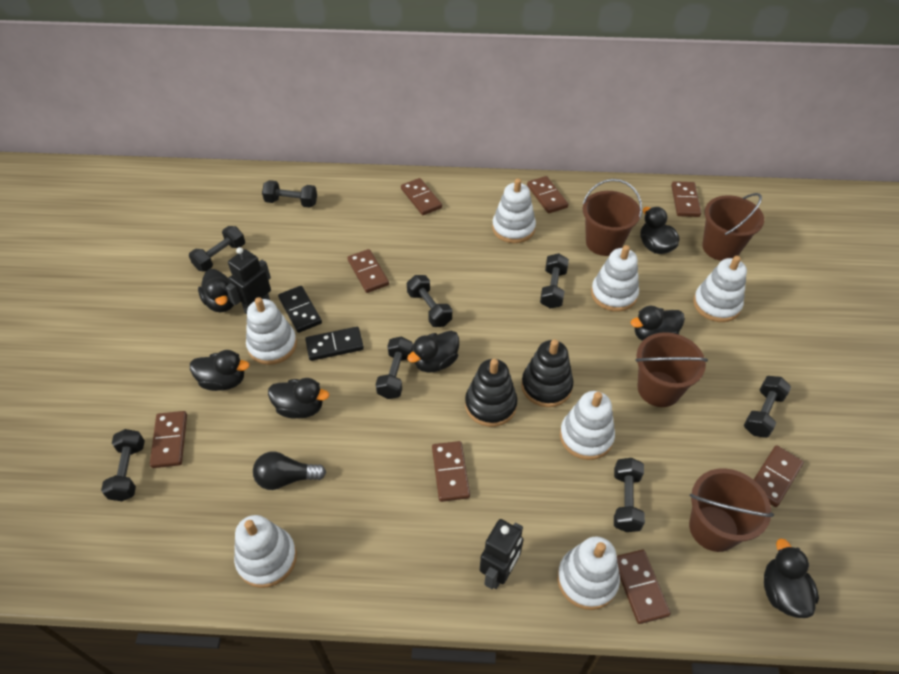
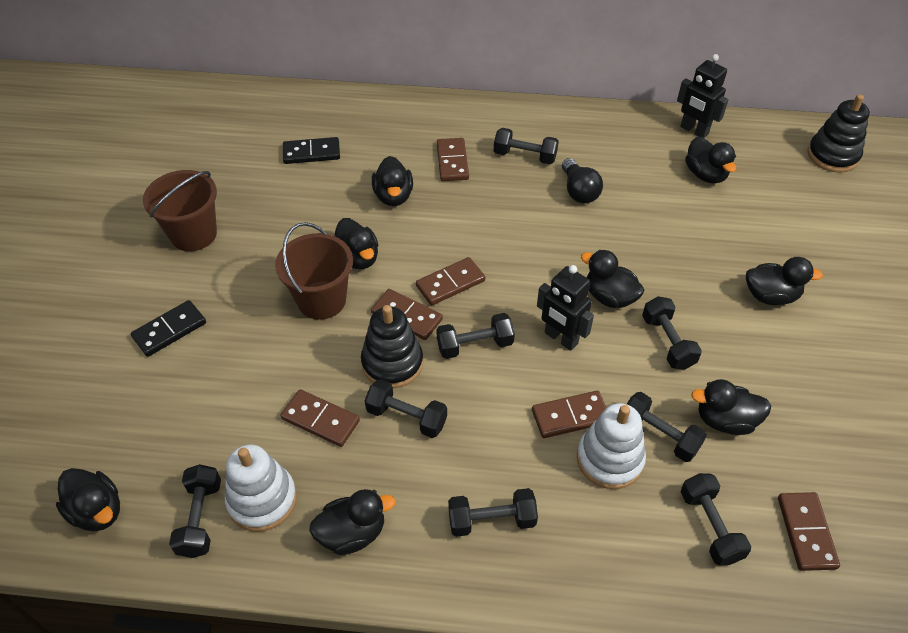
black duck: 7 -> 8
brown bucket: 4 -> 2
brown domino: 8 -> 6
white stacking toy: 7 -> 2

